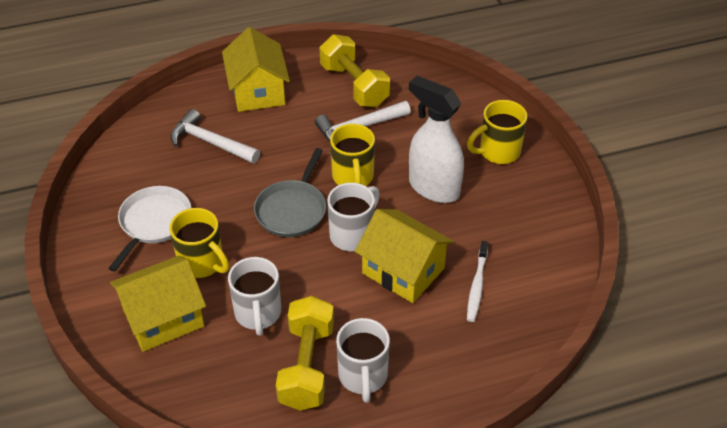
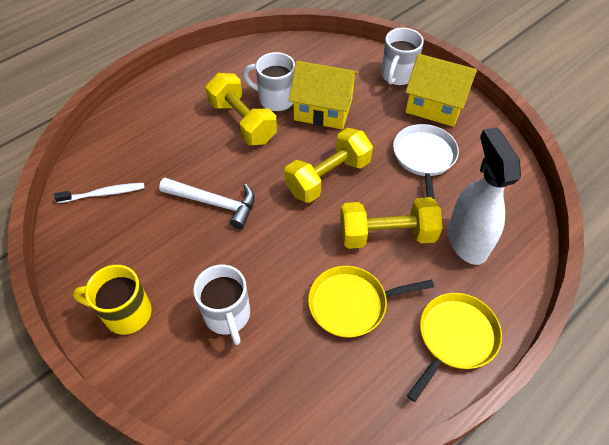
grey pan: 1 -> 0
white hammer: 2 -> 1
yellow dumbbell: 2 -> 3
yellow house: 3 -> 2
yellow mug: 3 -> 1
yellow pan: 0 -> 2

